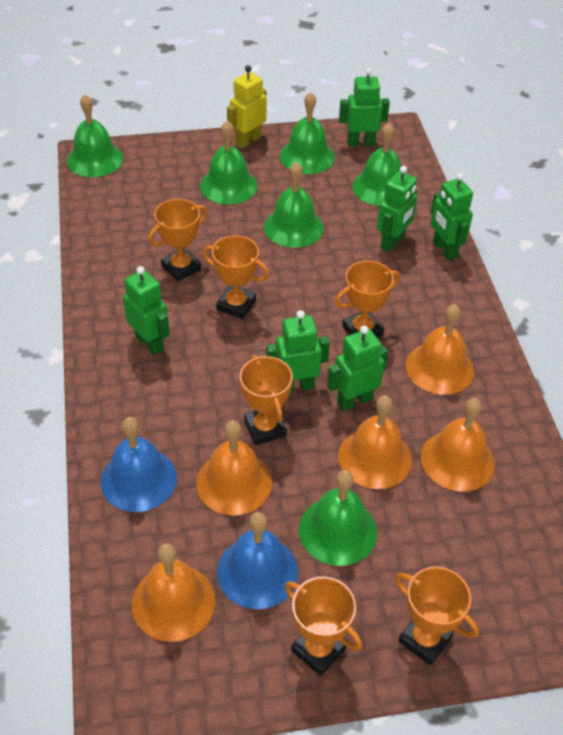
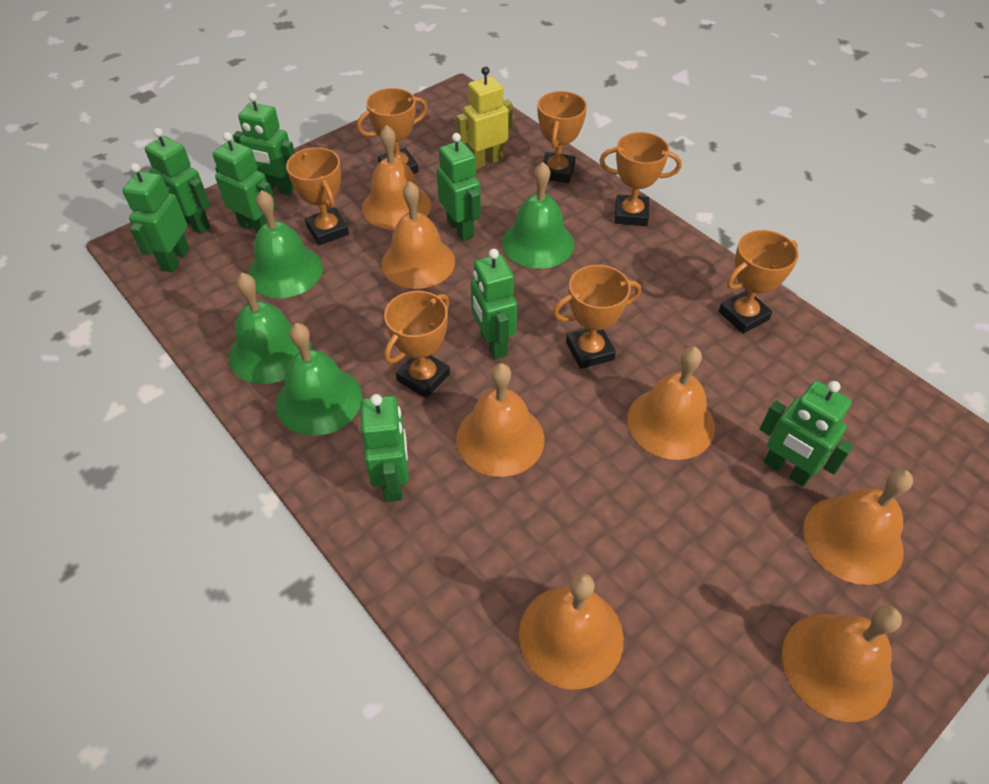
blue bell: 2 -> 0
green bell: 6 -> 4
green robot: 6 -> 8
orange bell: 5 -> 7
orange trophy: 6 -> 7

